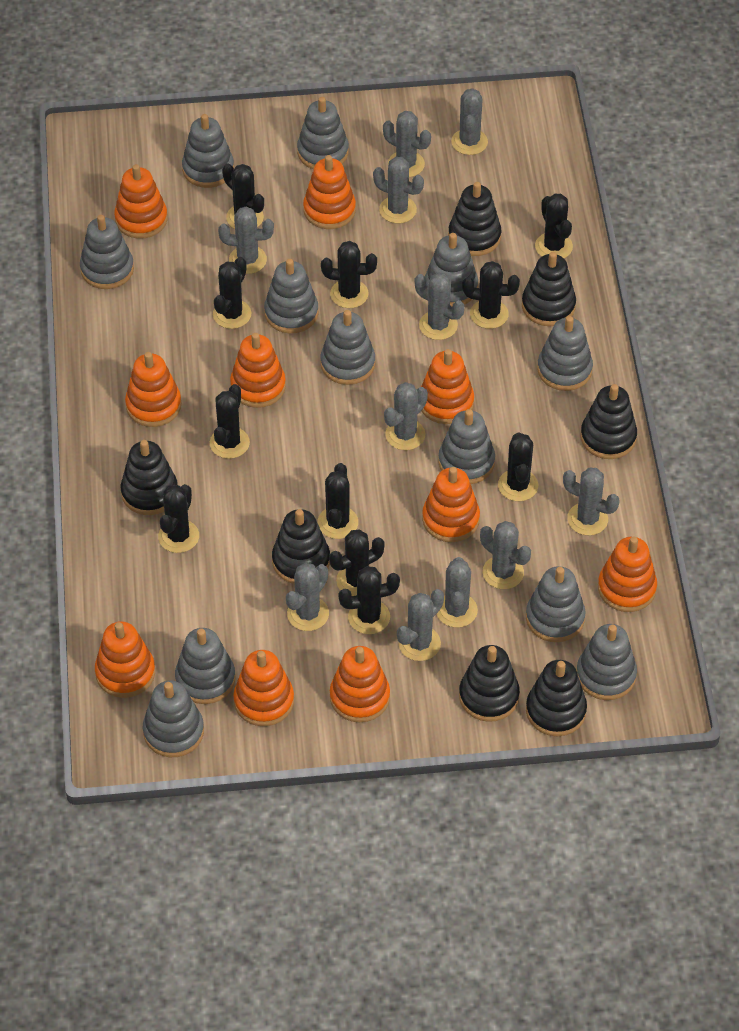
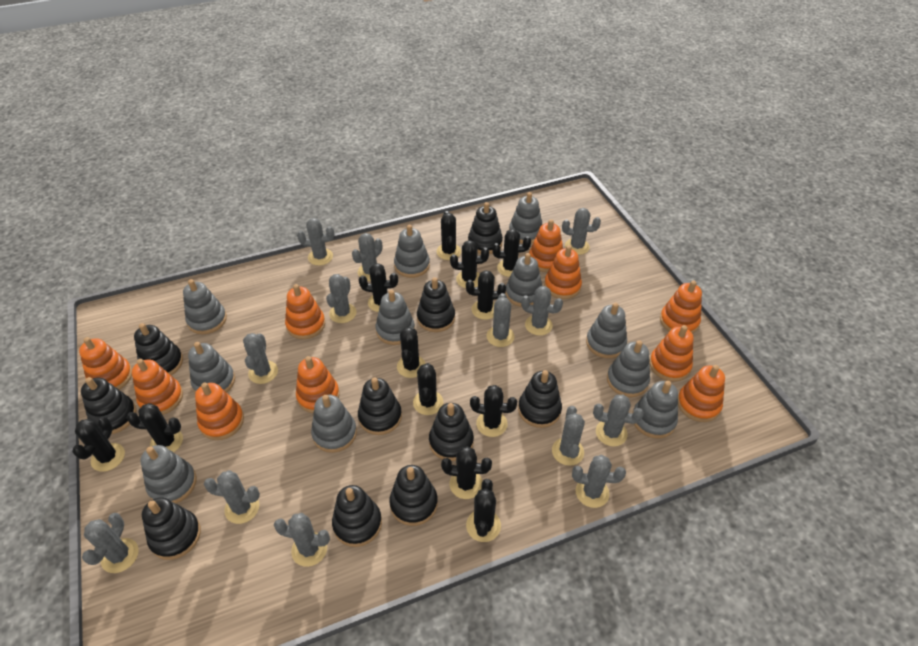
black cactus: 11 -> 12
black stacking toy: 7 -> 10
grey cactus: 11 -> 13
grey stacking toy: 12 -> 11

